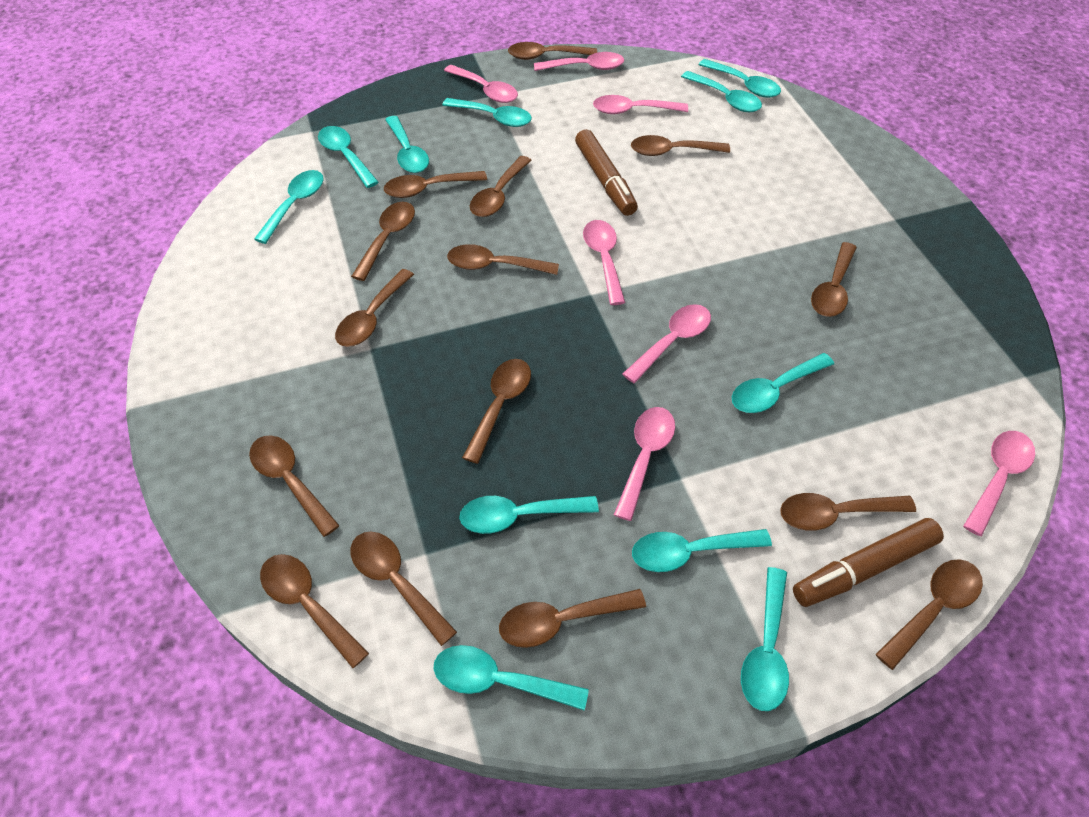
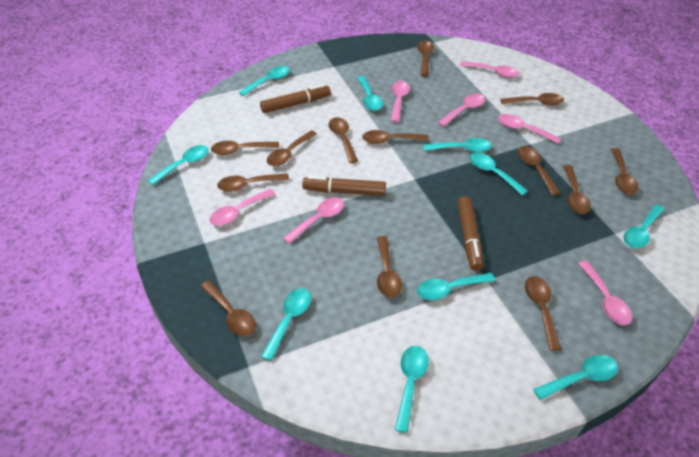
brown marker: 2 -> 3
brown spoon: 15 -> 13
turquoise spoon: 11 -> 10

